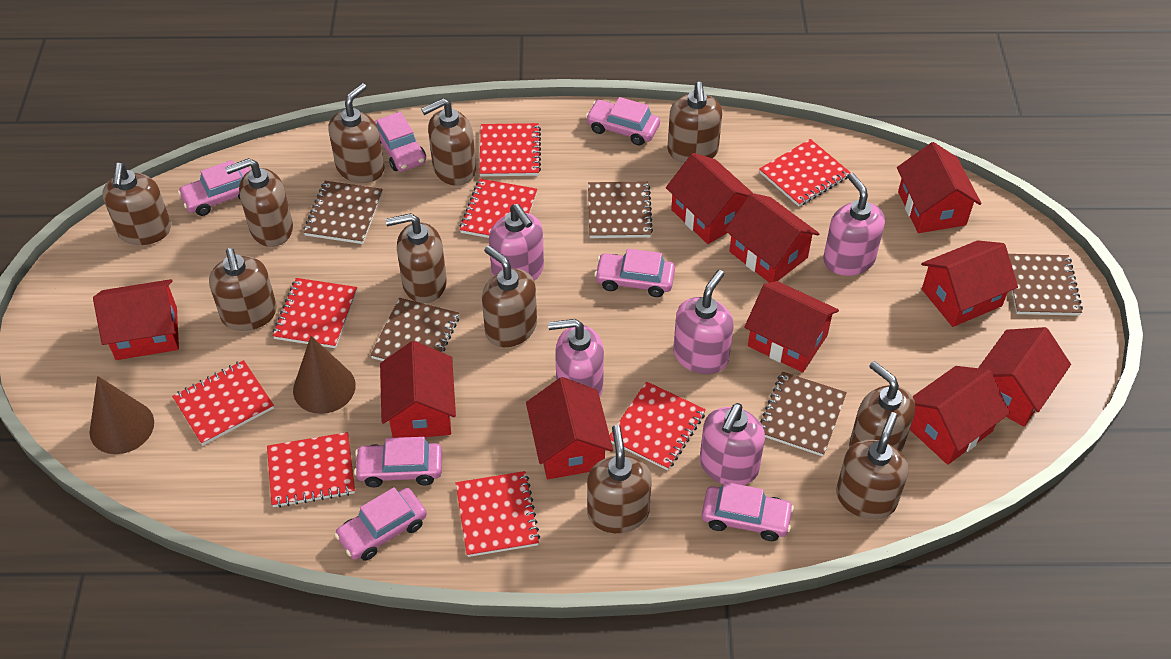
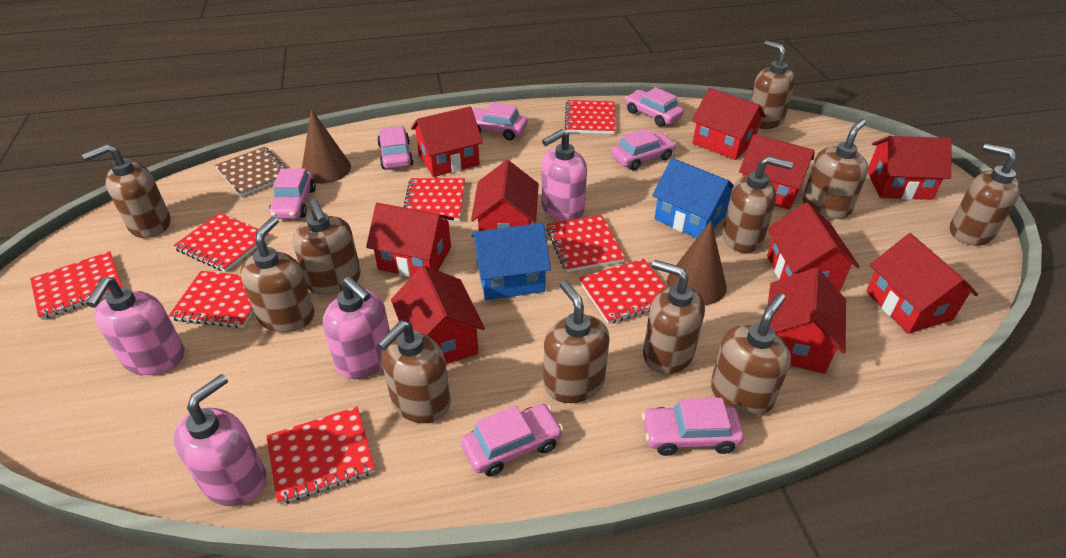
blue house: 0 -> 2
brown notebook: 5 -> 1
pink soap dispenser: 5 -> 4

